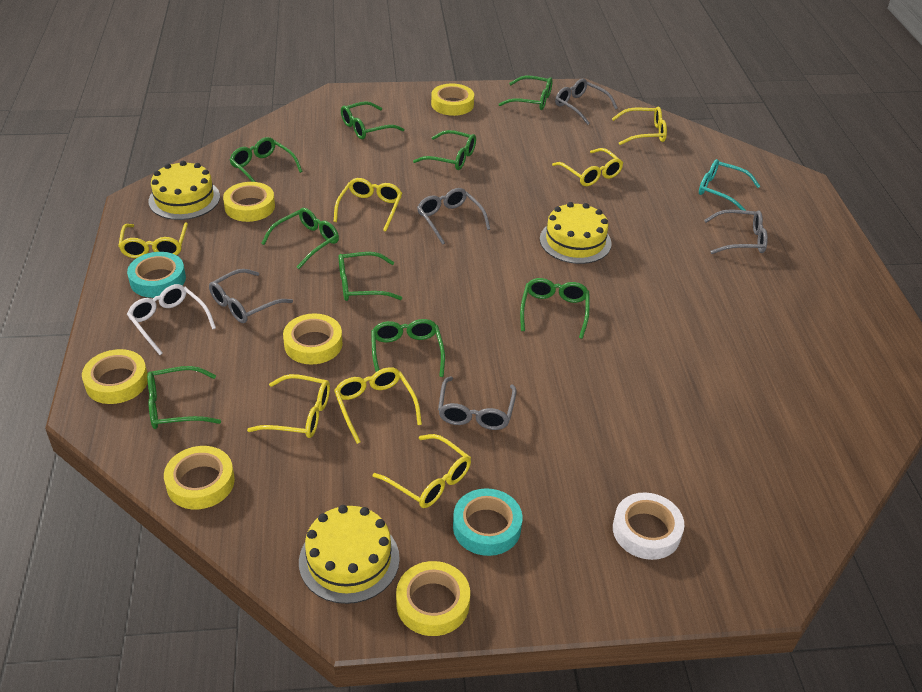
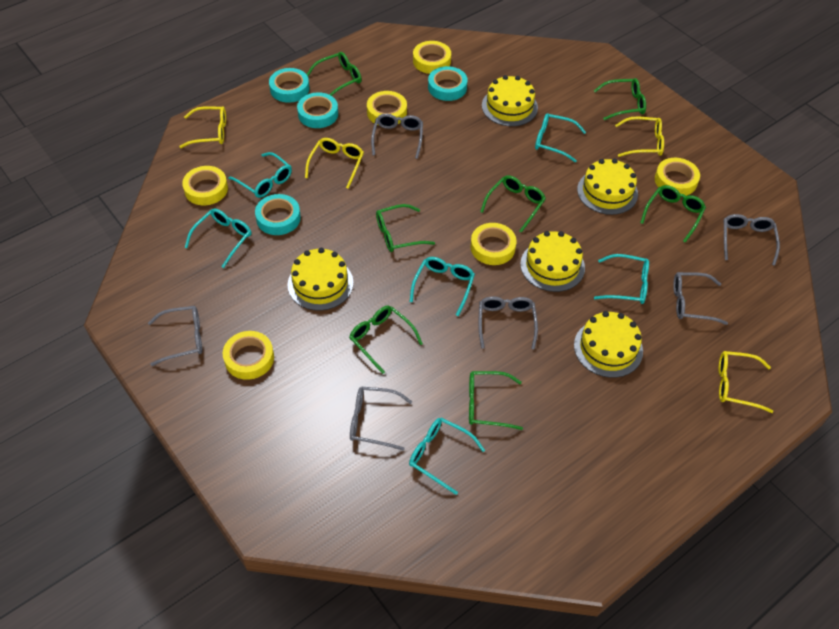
green glasses: 9 -> 7
grey glasses: 5 -> 6
turquoise glasses: 1 -> 6
turquoise tape: 2 -> 4
white glasses: 1 -> 0
white tape: 1 -> 0
yellow cake: 3 -> 5
yellow glasses: 7 -> 4

